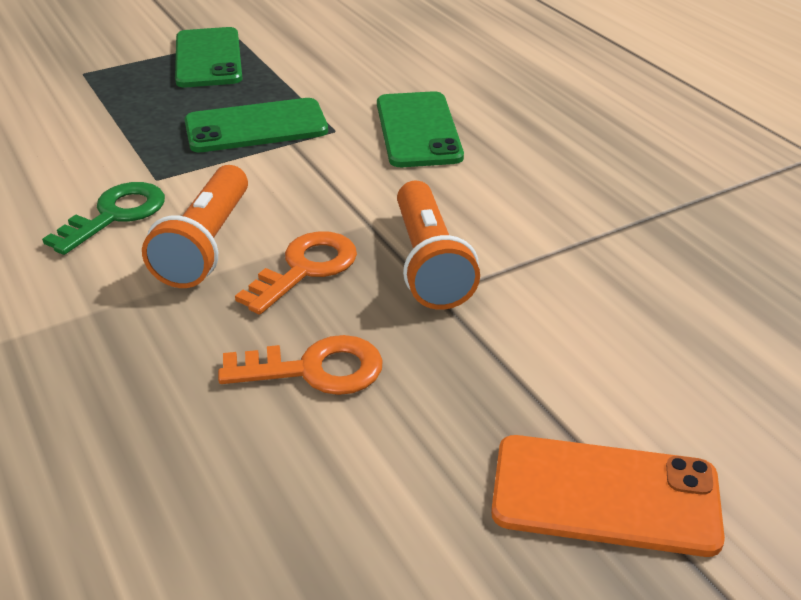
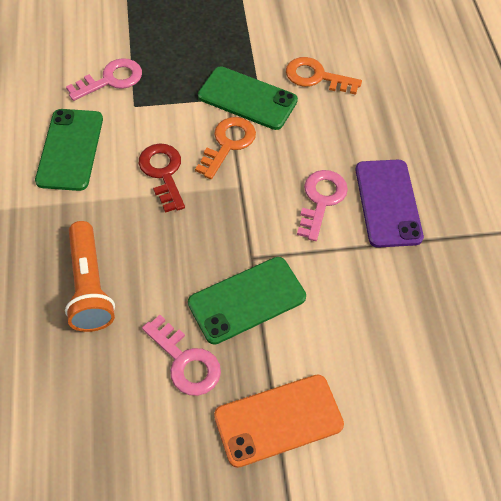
green key: 1 -> 0
orange flashlight: 2 -> 1
pink key: 0 -> 3
purple phone: 0 -> 1
red key: 0 -> 1

